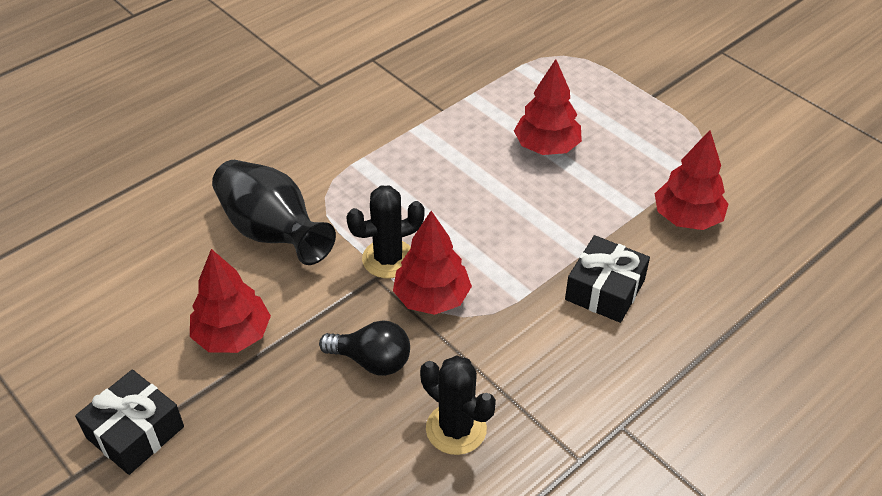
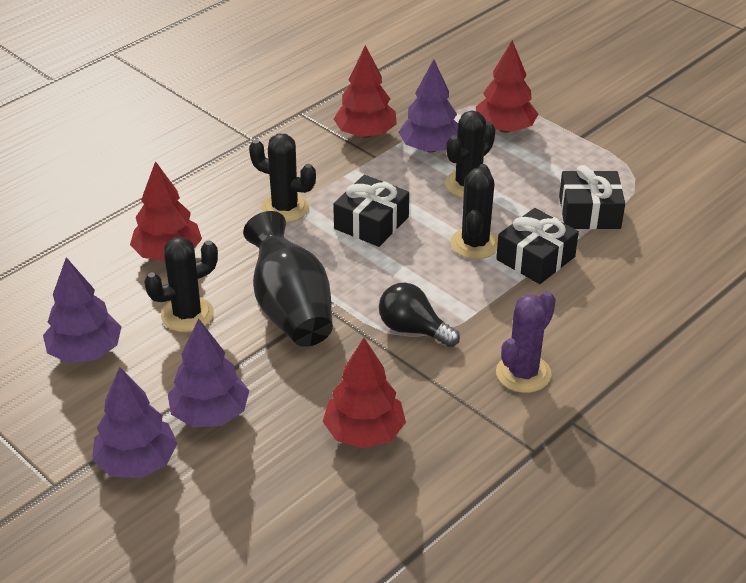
black cactus: 2 -> 4
black gift: 2 -> 3
purple cactus: 0 -> 1
purple tree: 0 -> 4

